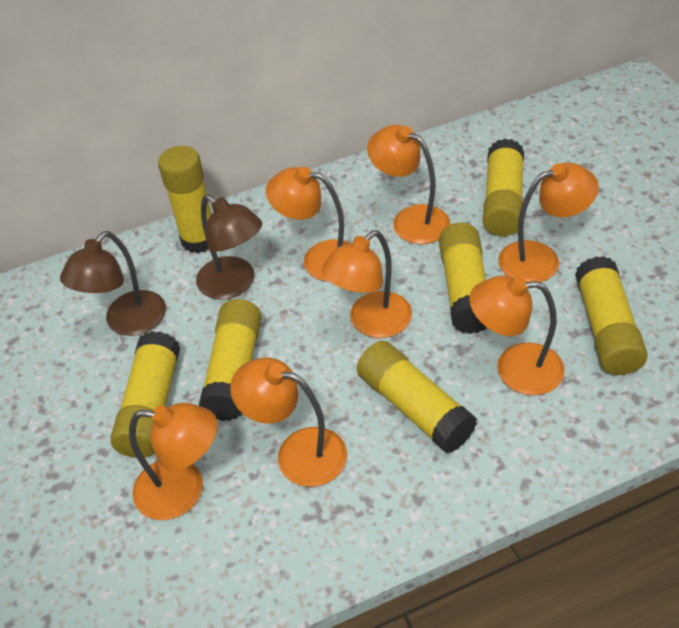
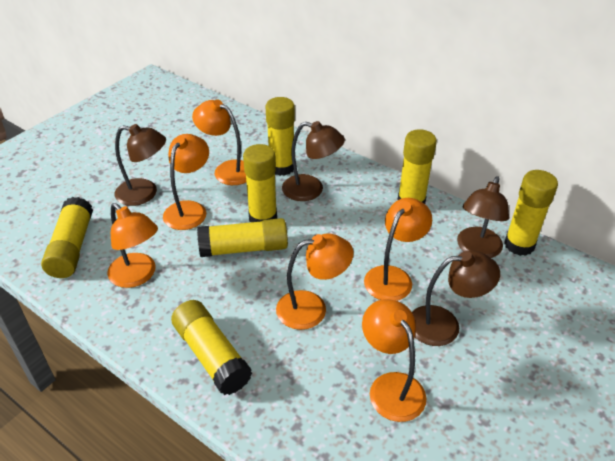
brown lamp: 2 -> 4
orange lamp: 7 -> 6

